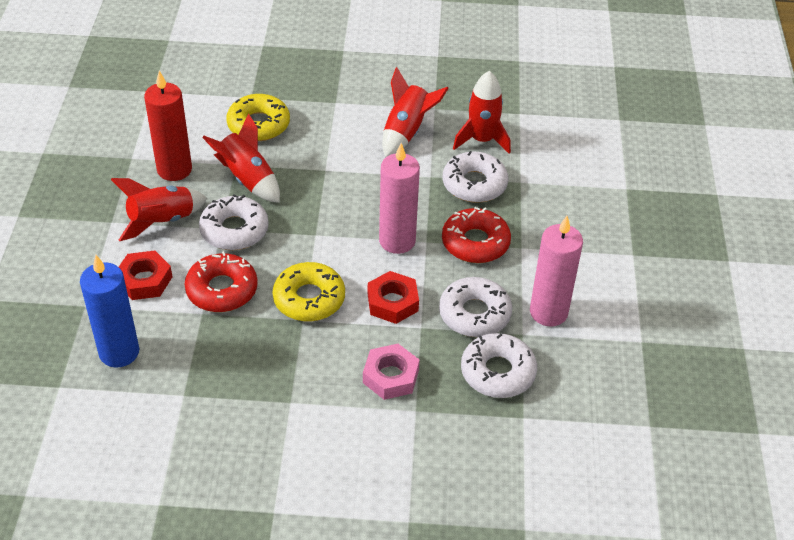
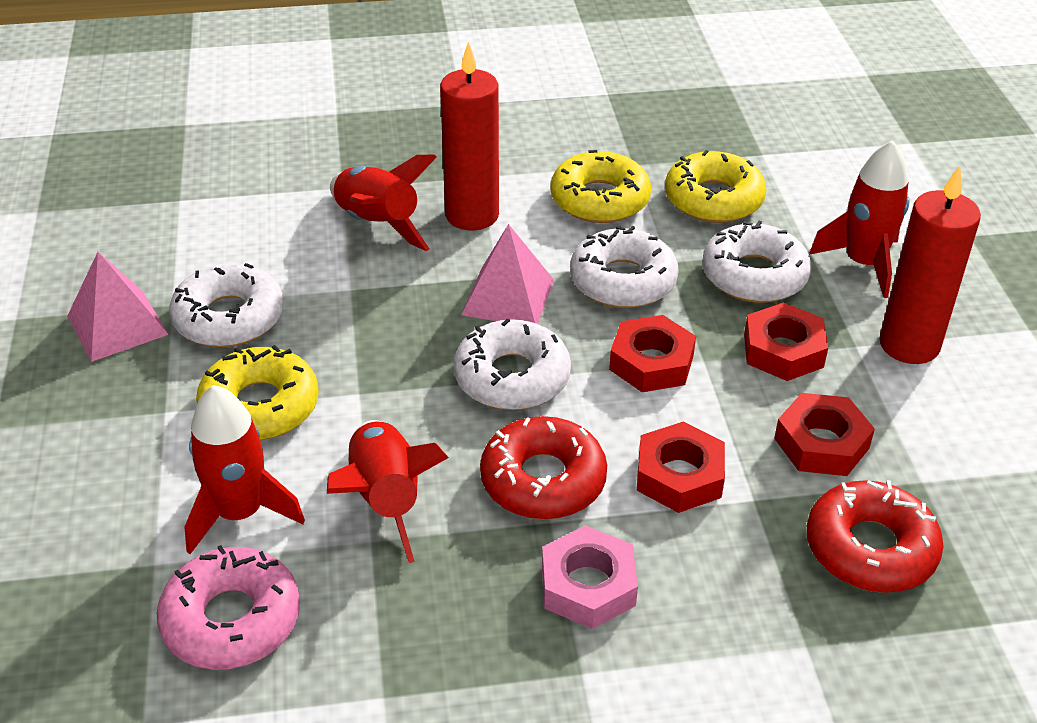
blue candle: 1 -> 0
pink candle: 2 -> 0
pink donut: 0 -> 1
pink pyramid: 0 -> 2
red candle: 1 -> 2
red nut: 2 -> 4
yellow donut: 2 -> 3

